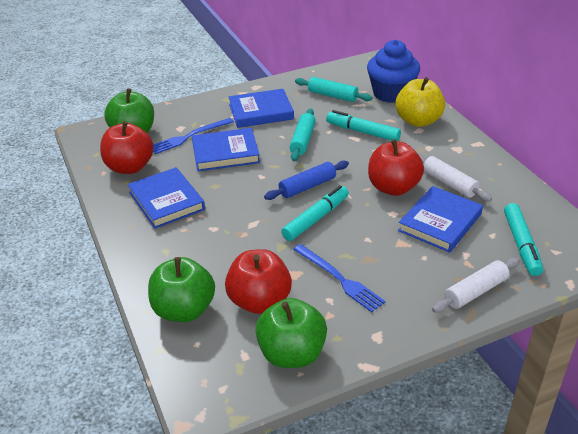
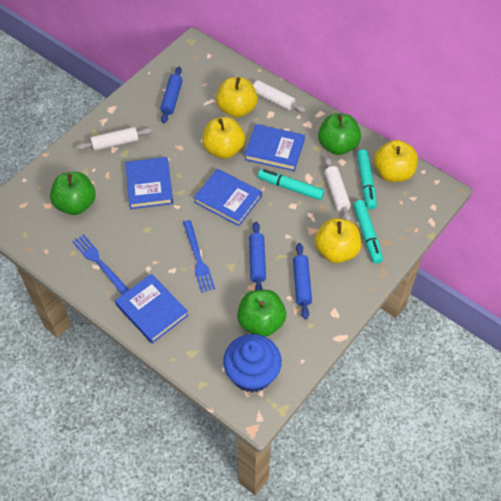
blue rolling pin: 1 -> 3
red apple: 3 -> 0
turquoise rolling pin: 2 -> 0
white rolling pin: 2 -> 3
yellow apple: 1 -> 4

